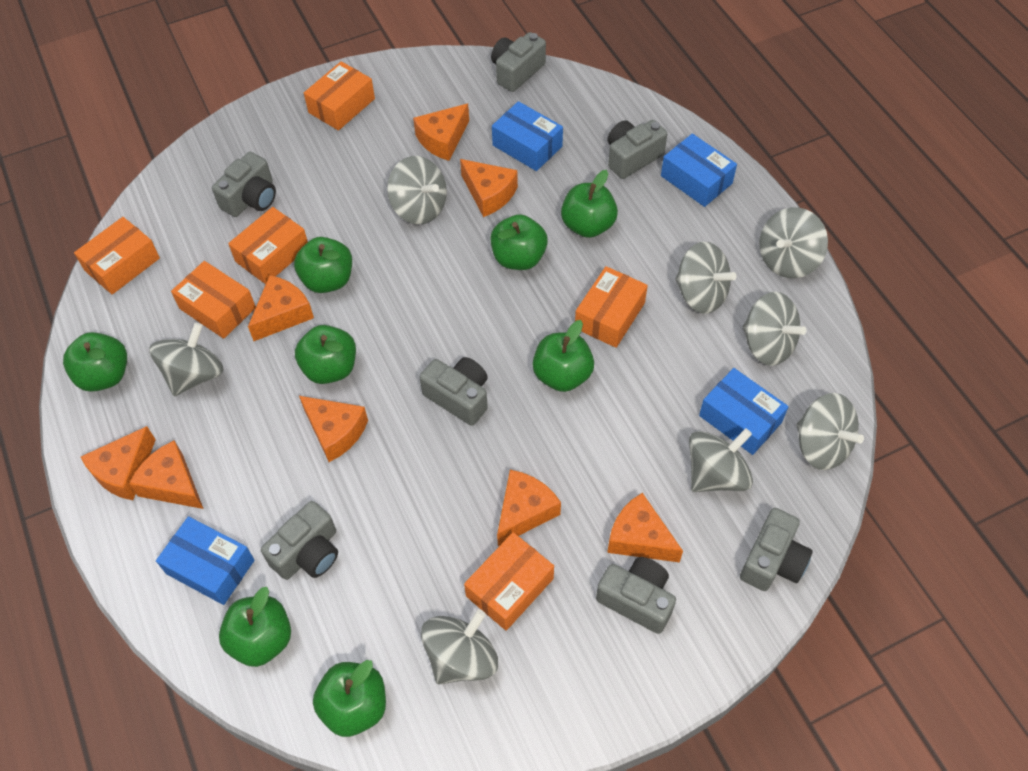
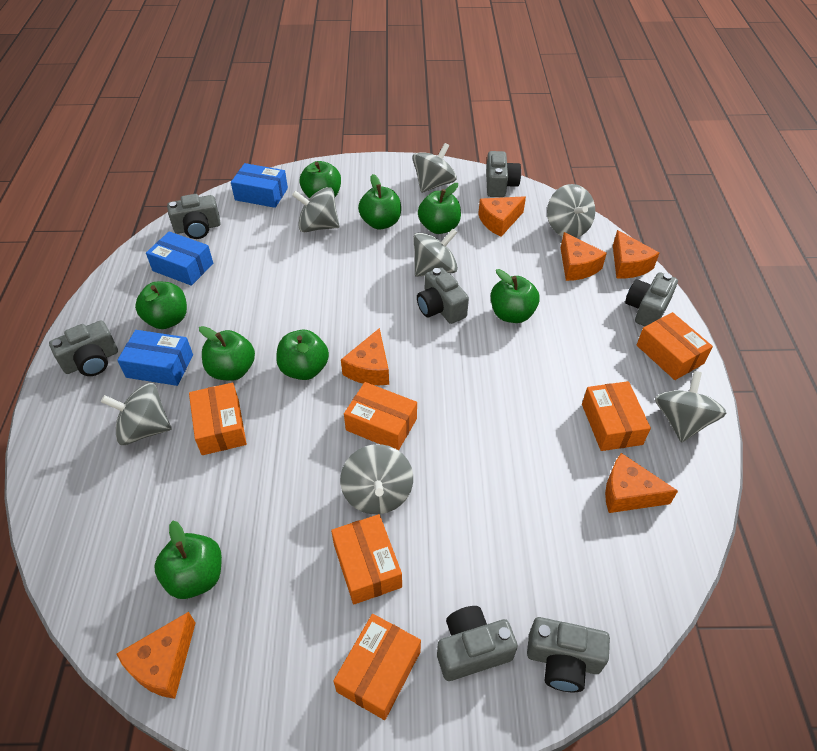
blue box: 4 -> 3
grey spinning top: 8 -> 7
orange cheese: 8 -> 6

